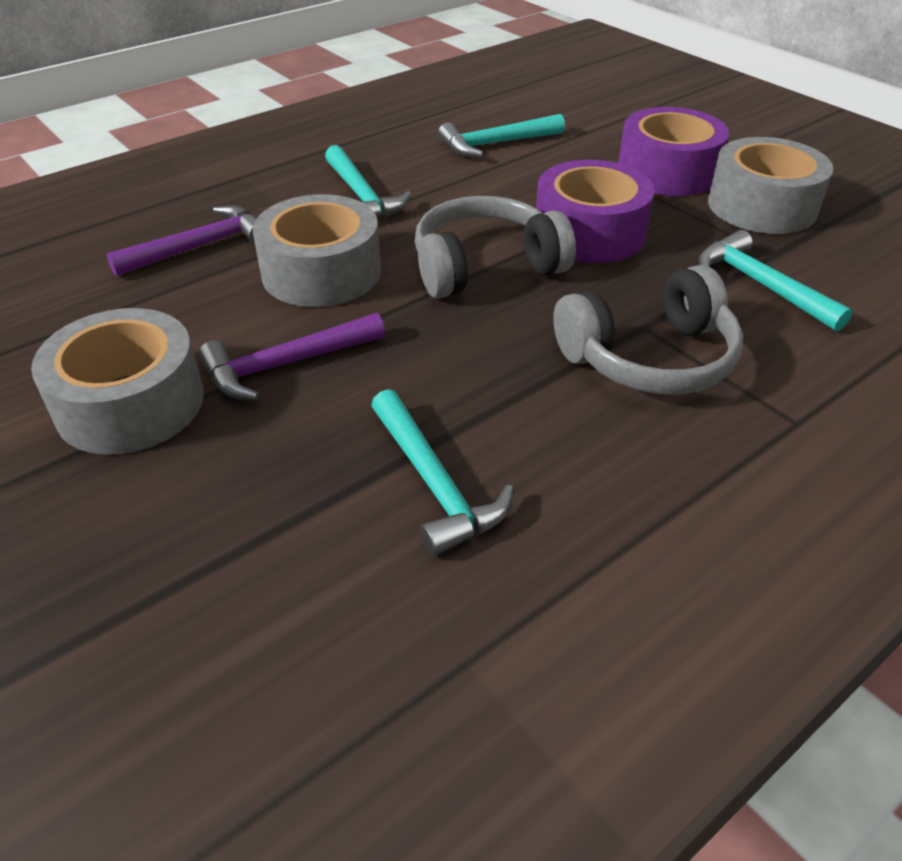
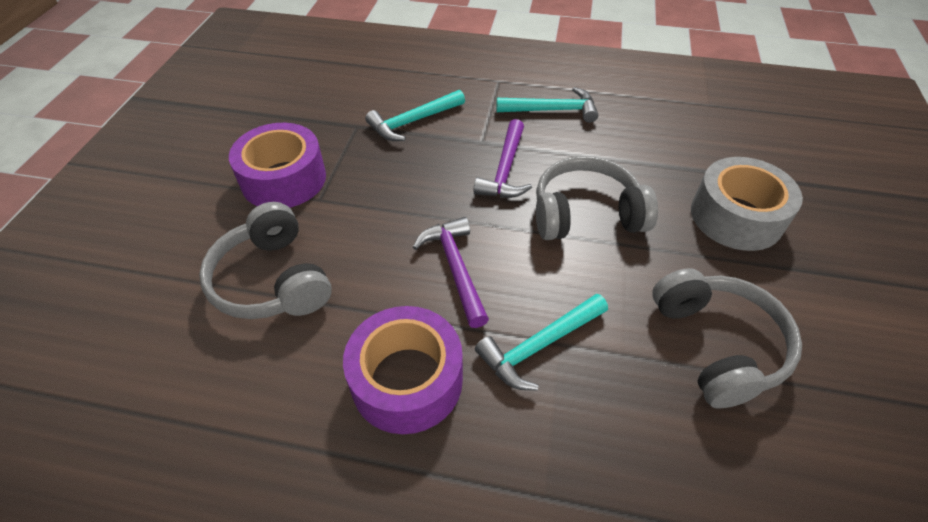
grey headphones: 2 -> 3
grey tape: 3 -> 1
turquoise hammer: 4 -> 3

